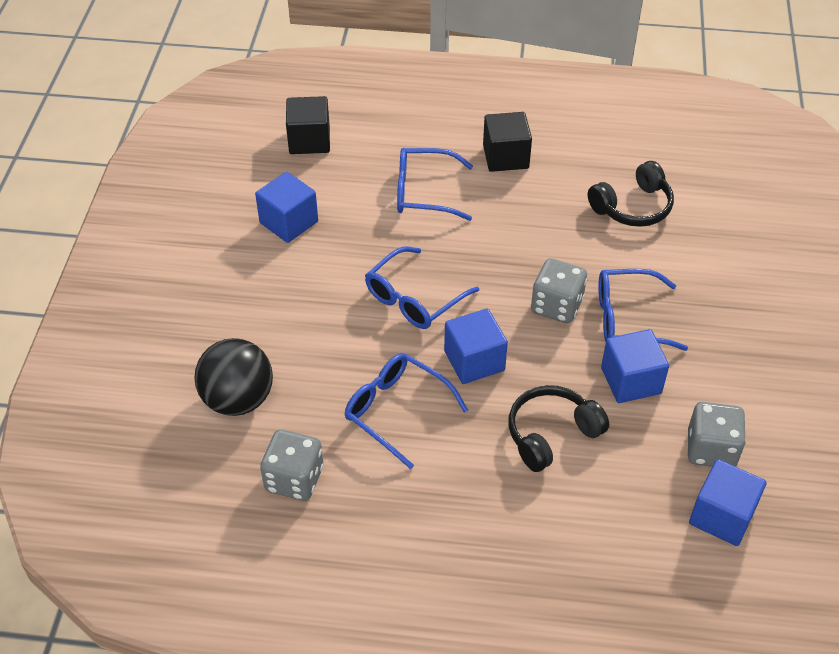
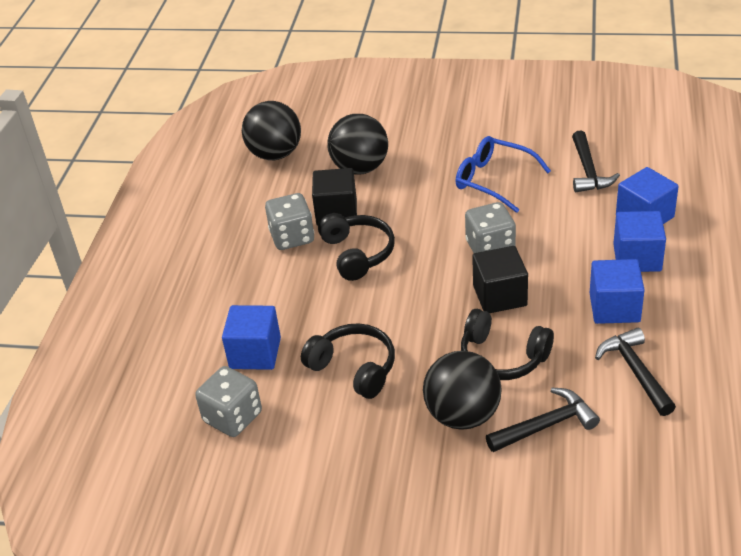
black ball: 1 -> 3
black hammer: 0 -> 3
black headphones: 2 -> 3
blue glasses: 4 -> 1

